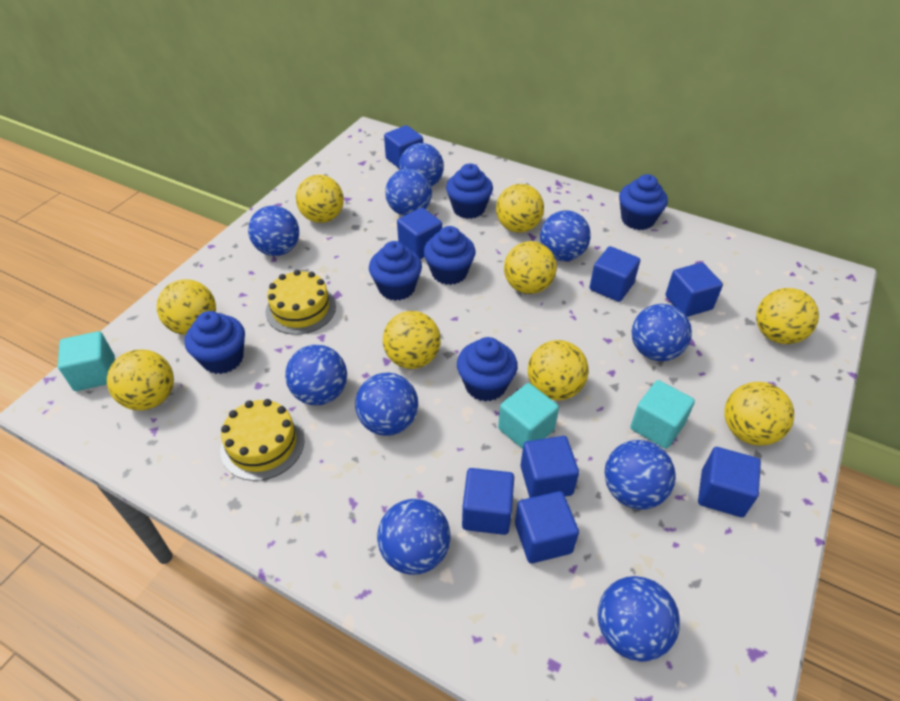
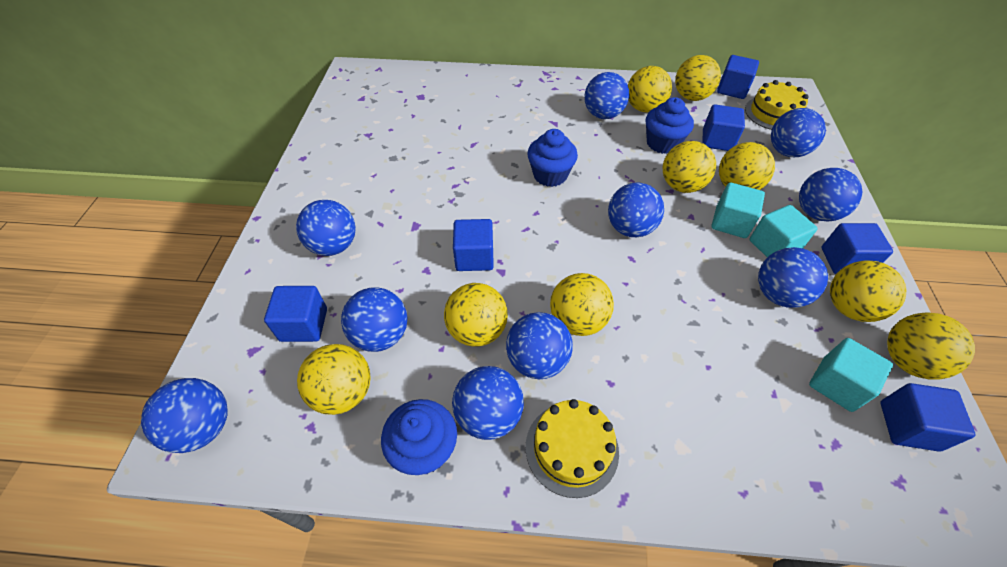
blue cube: 8 -> 6
blue cupcake: 6 -> 3

